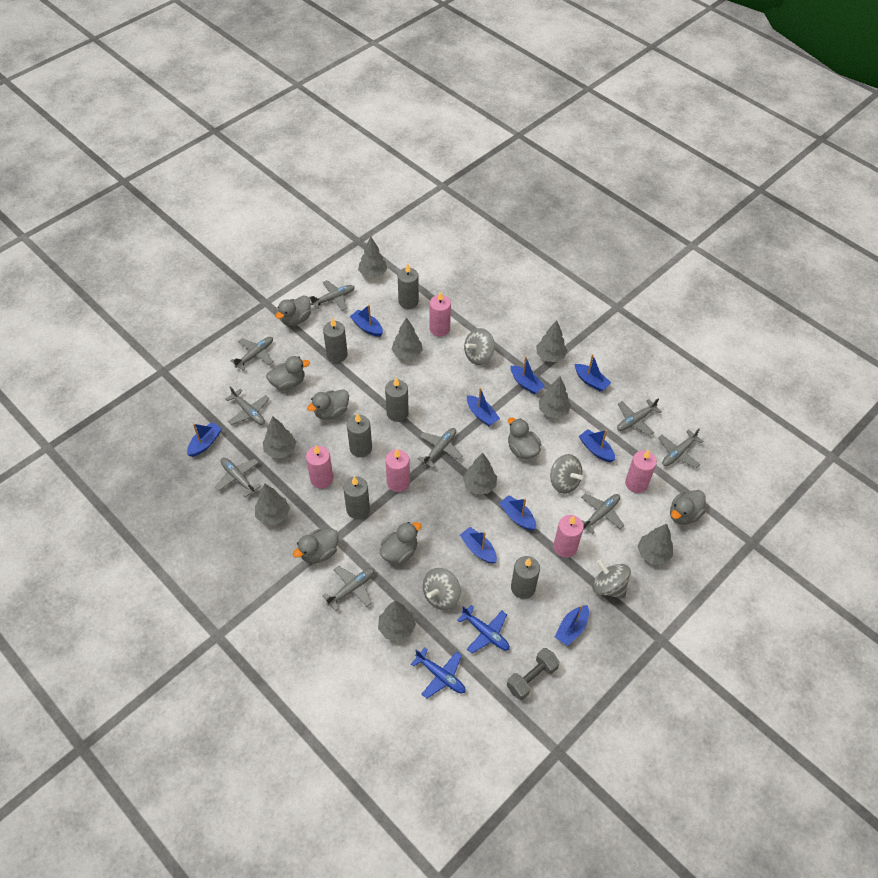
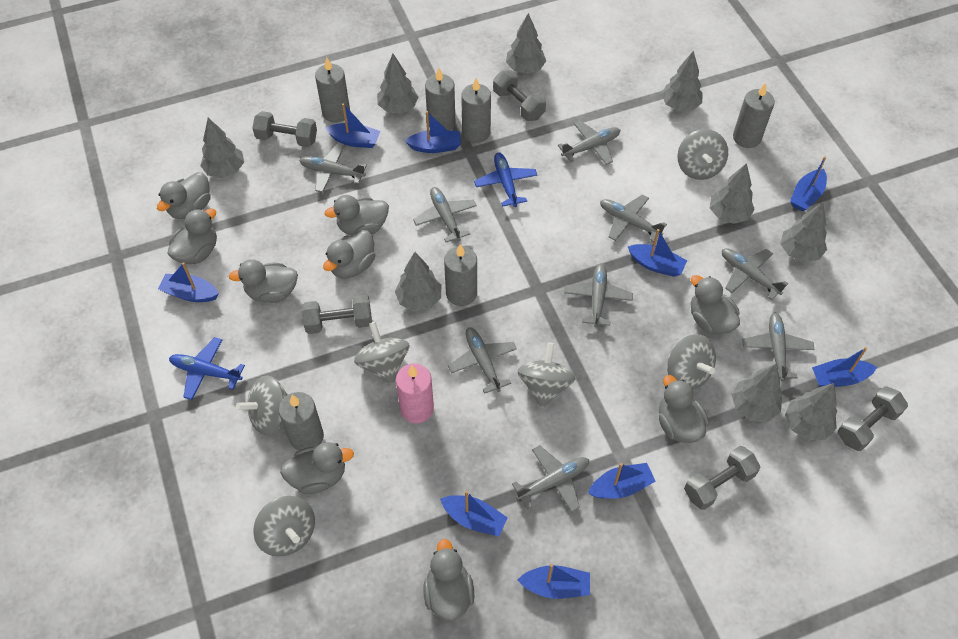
grey duck: 7 -> 9
grey dumbbell: 1 -> 5
grey spinning top: 4 -> 6
pink candle: 5 -> 1

